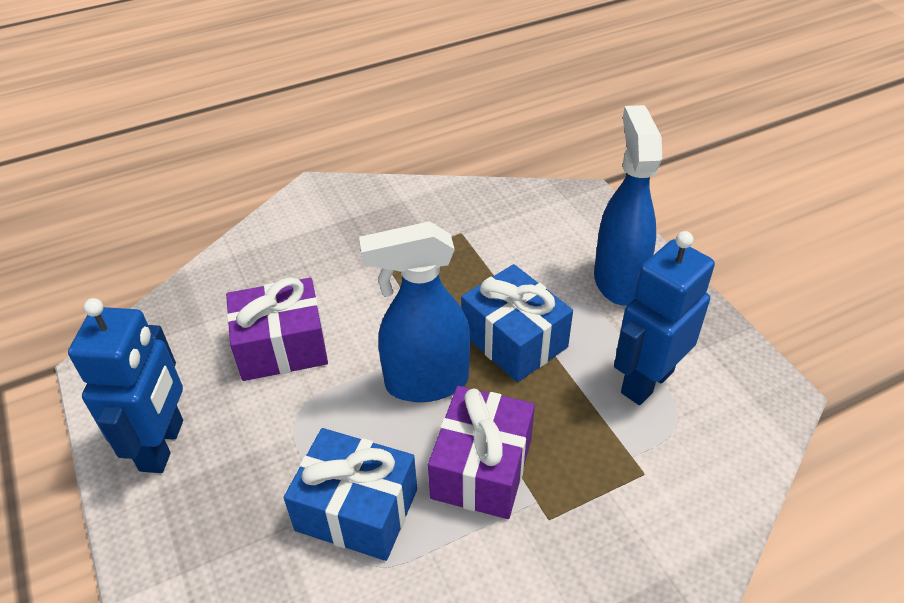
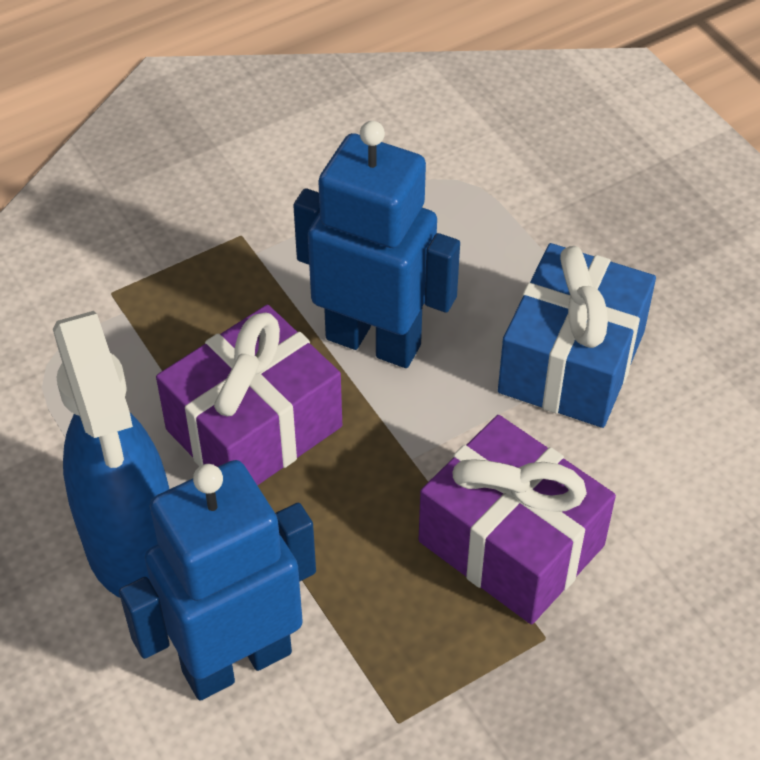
blue gift: 2 -> 1
blue spray bottle: 2 -> 1

